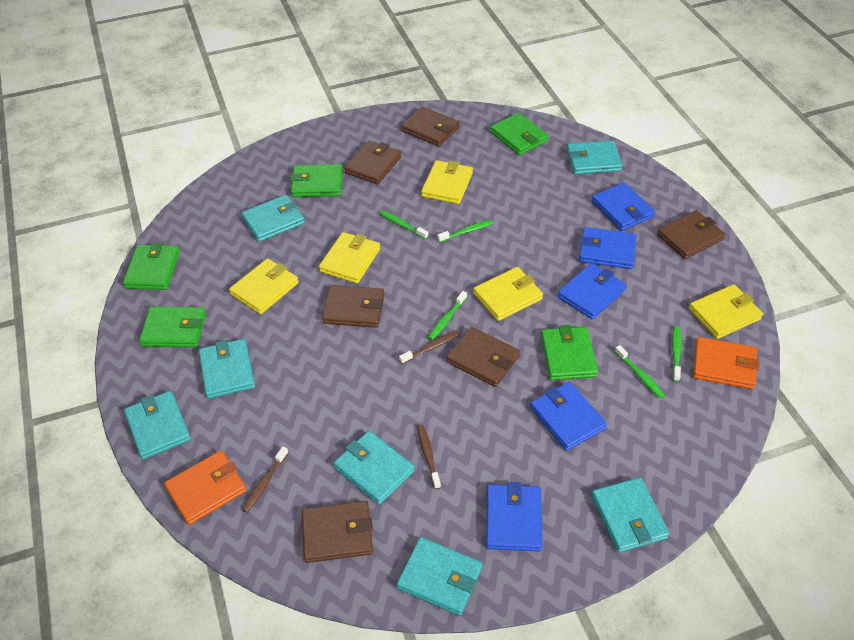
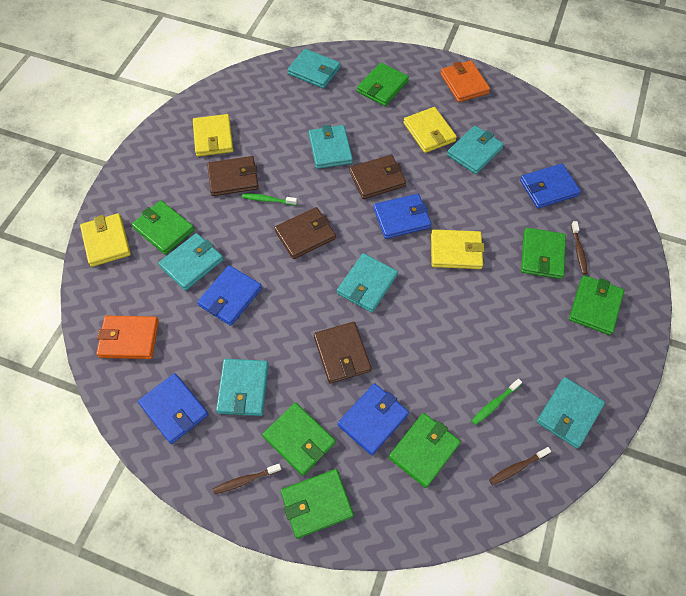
brown wallet: 6 -> 4
green toothbrush: 5 -> 2
green wallet: 5 -> 7
yellow wallet: 5 -> 4

